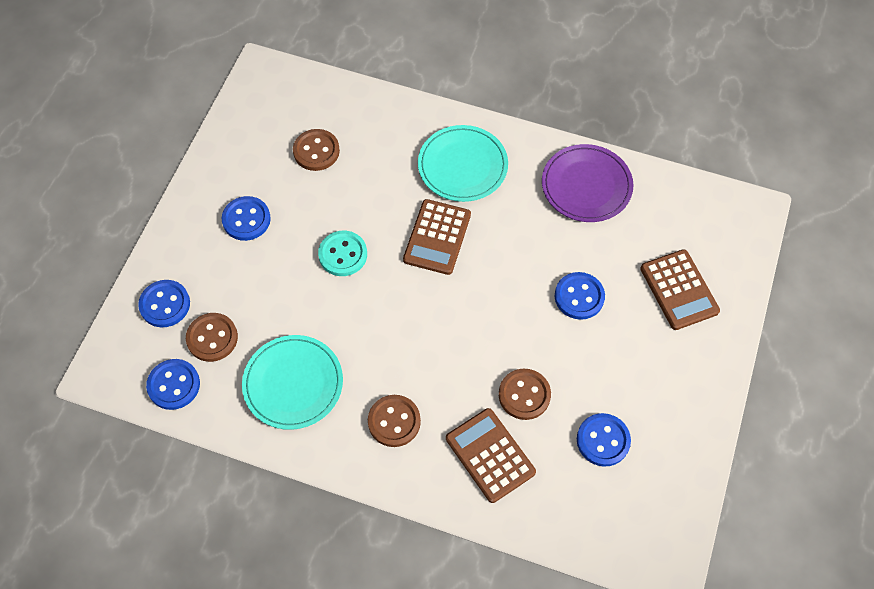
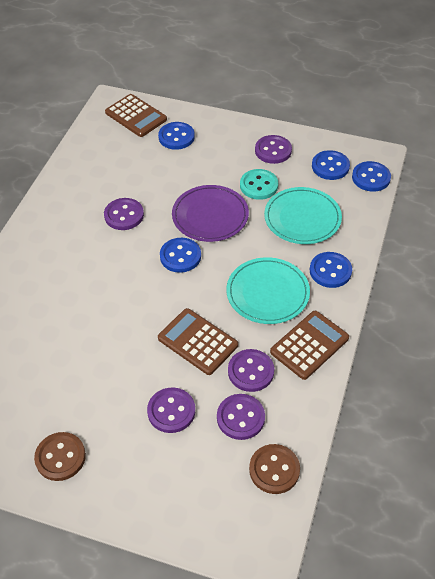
brown button: 4 -> 2
purple button: 0 -> 5

